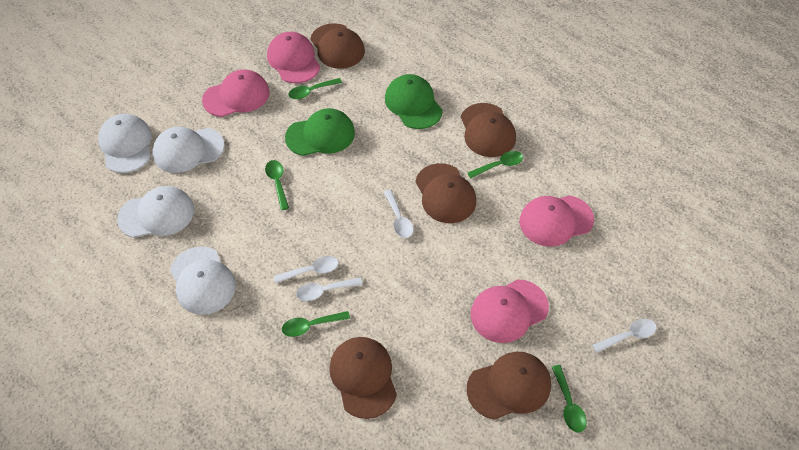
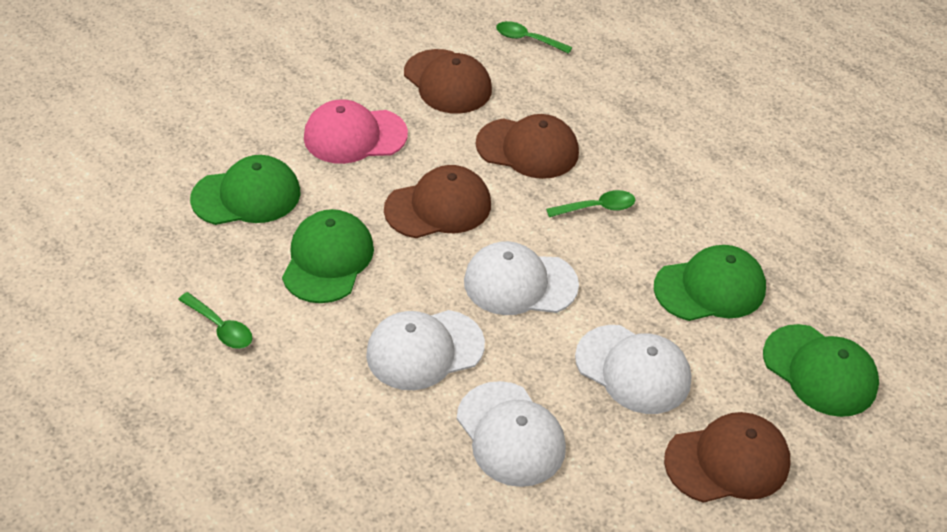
brown cap: 5 -> 4
green cap: 2 -> 4
green spoon: 5 -> 3
pink cap: 4 -> 1
white spoon: 4 -> 0

